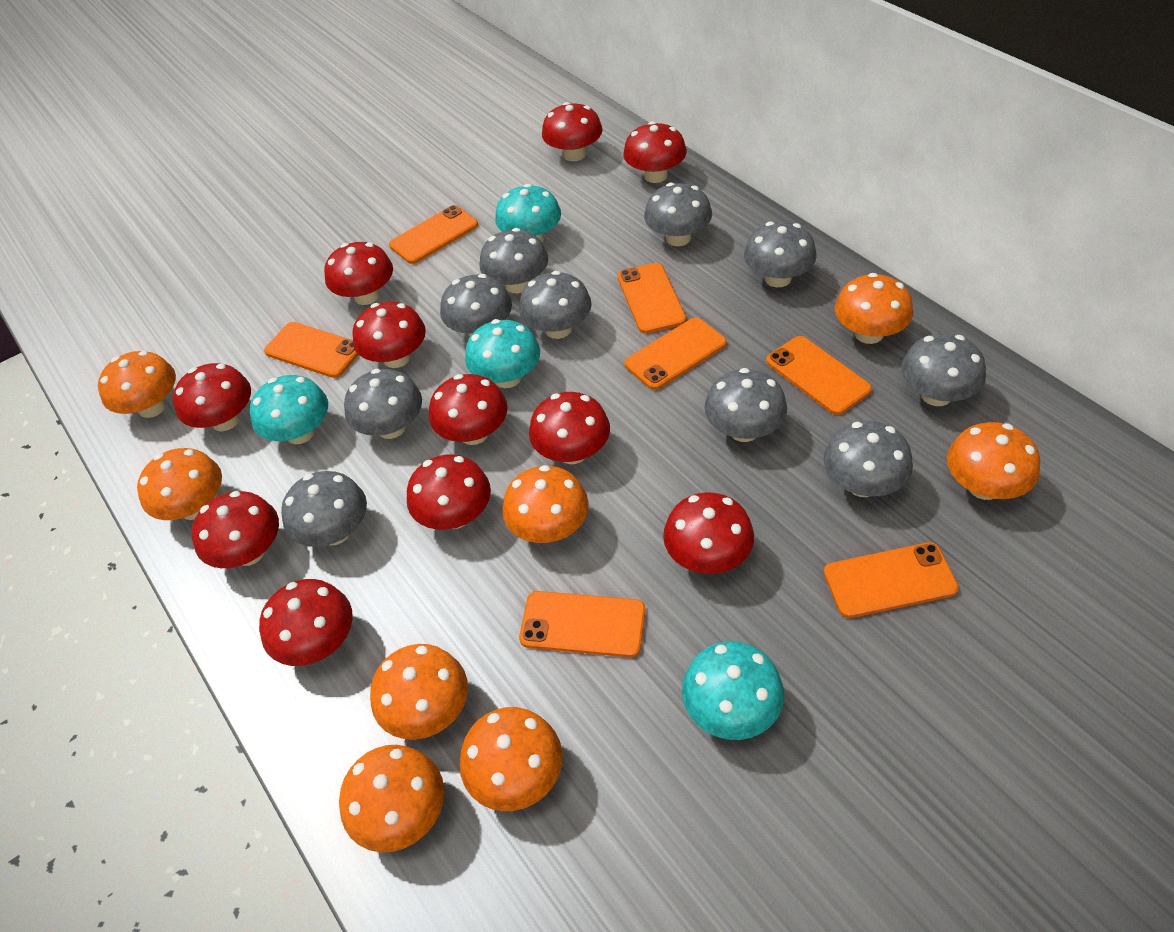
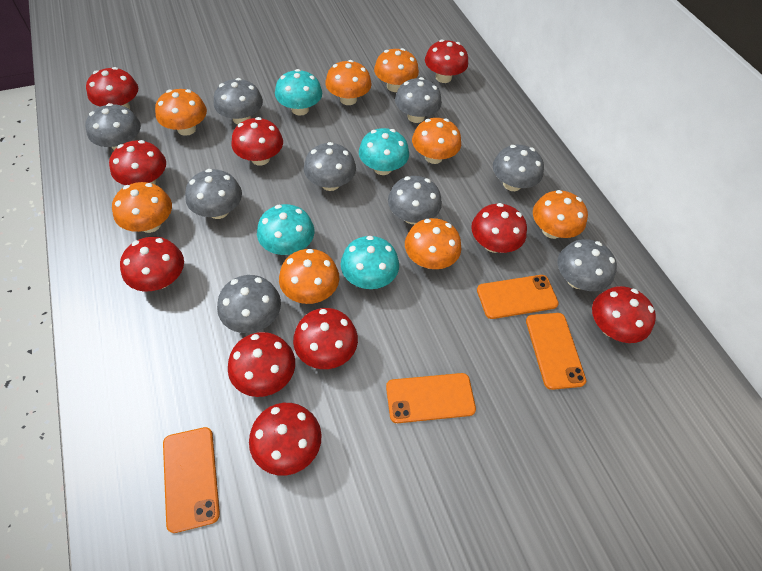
grey mushroom: 10 -> 9
orange phone: 7 -> 4
red mushroom: 11 -> 10

